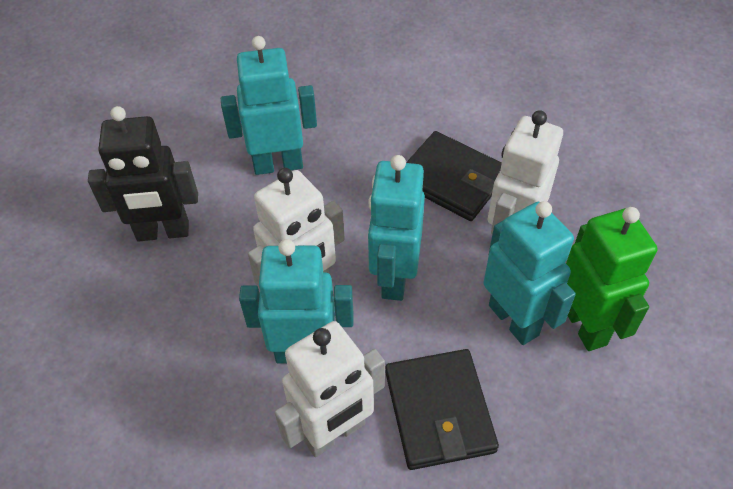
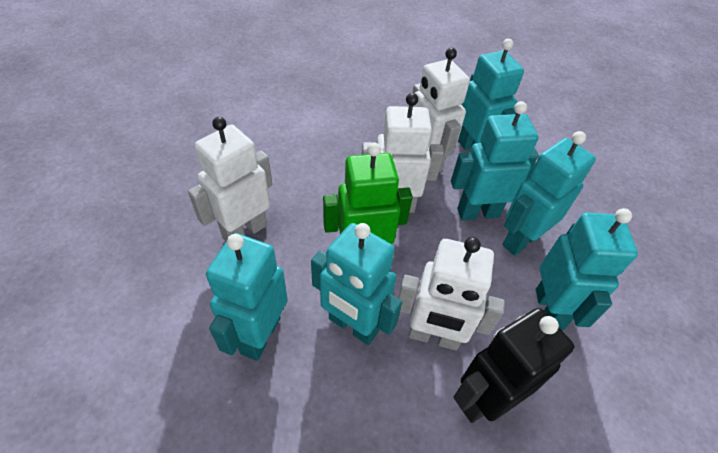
black wallet: 2 -> 0
turquoise robot: 4 -> 6
white robot: 3 -> 4

